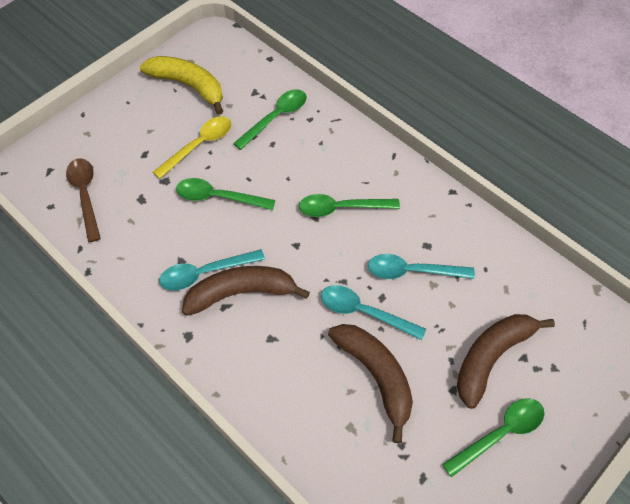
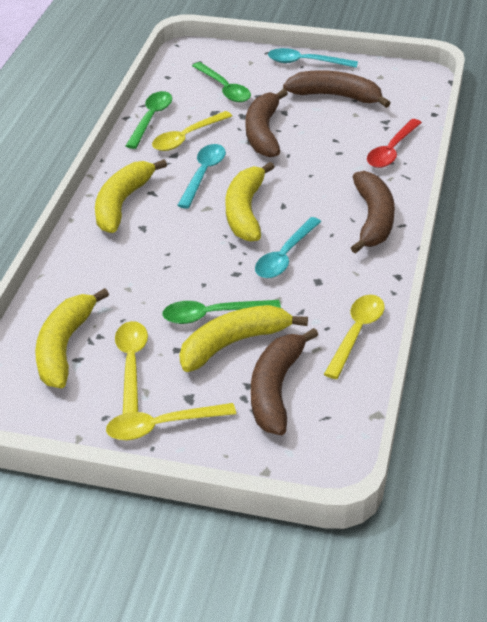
brown banana: 3 -> 4
brown spoon: 1 -> 0
green spoon: 4 -> 3
red spoon: 0 -> 1
yellow banana: 1 -> 4
yellow spoon: 1 -> 4

